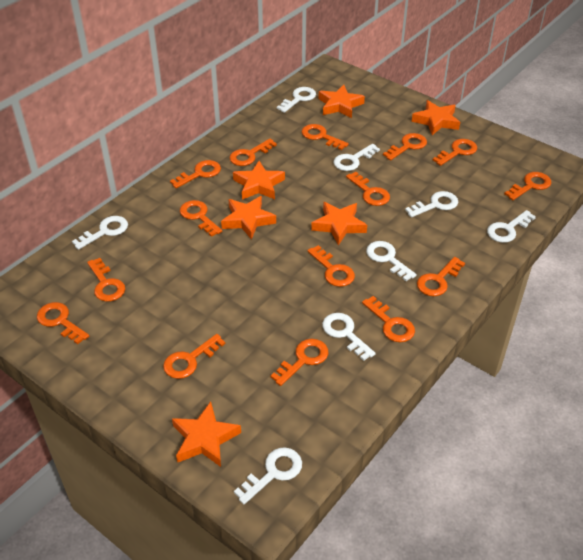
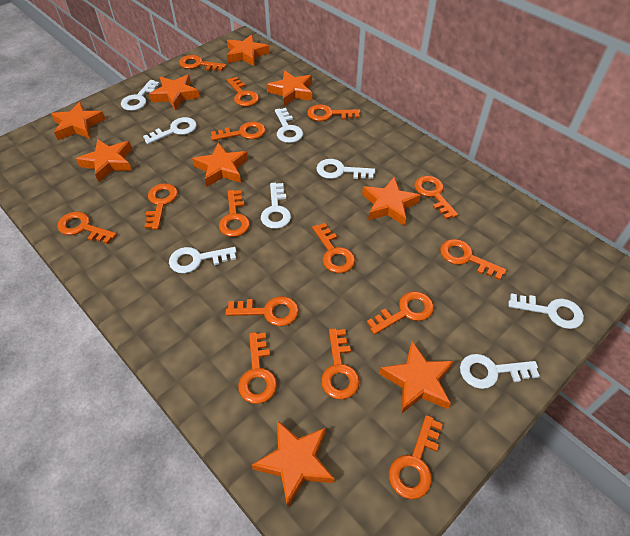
orange star: 6 -> 9

